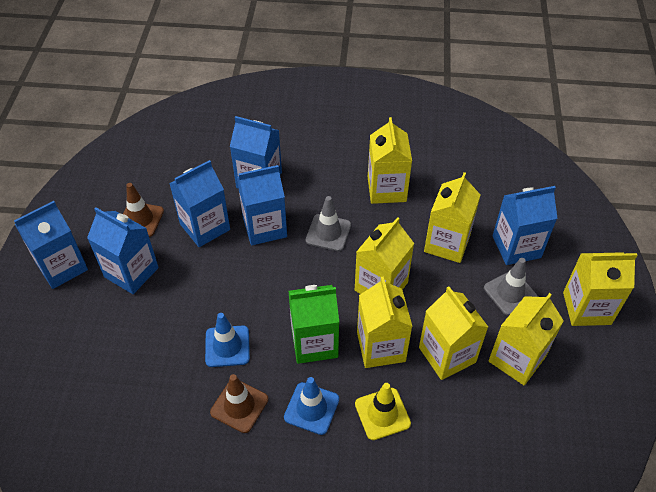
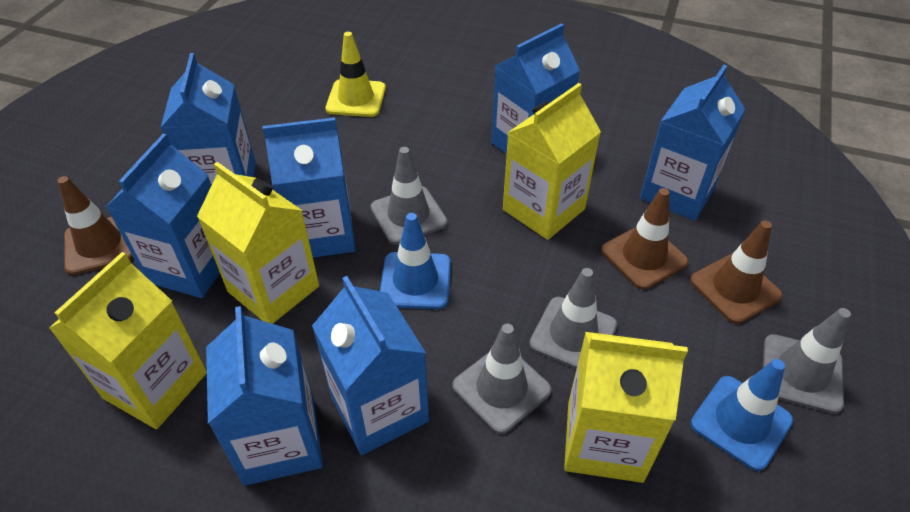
blue carton: 6 -> 7
brown traffic cone: 2 -> 3
green carton: 1 -> 0
grey traffic cone: 2 -> 4
yellow carton: 7 -> 4

